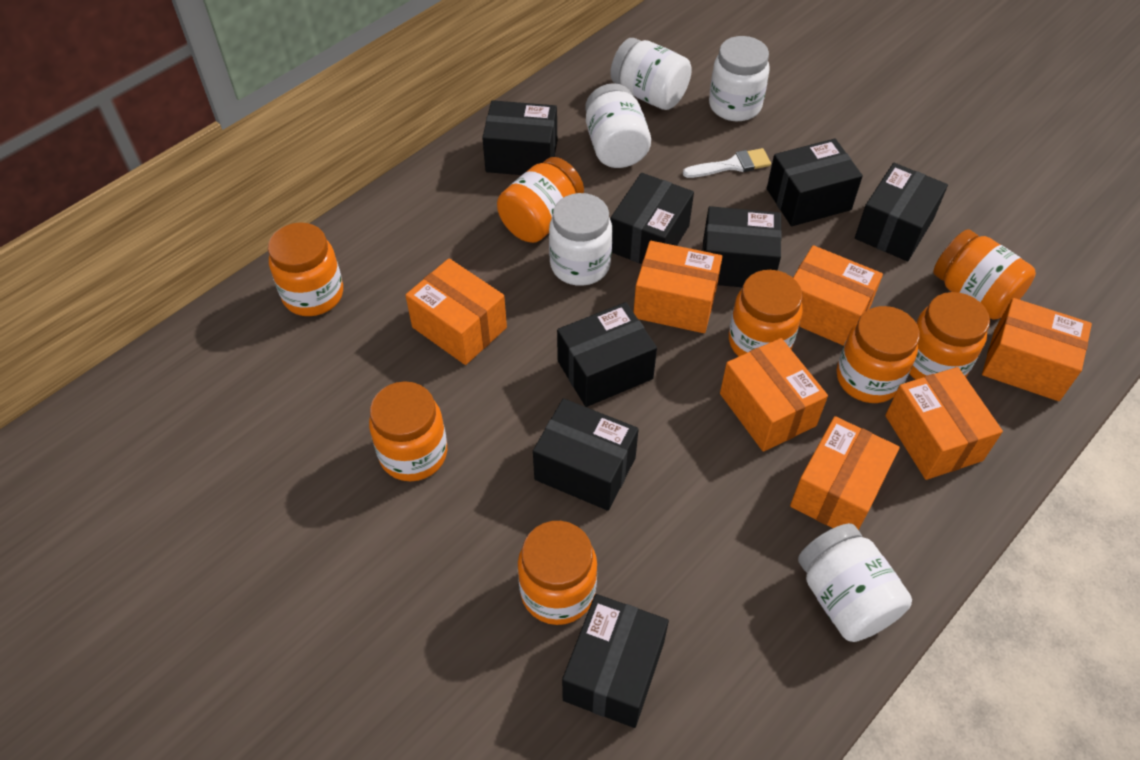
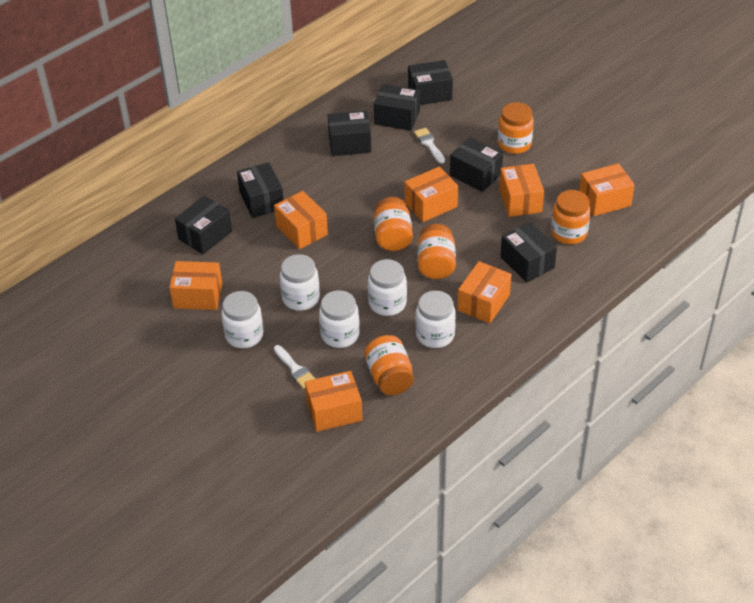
black box: 8 -> 7
orange jar: 8 -> 5
white brush: 1 -> 2

